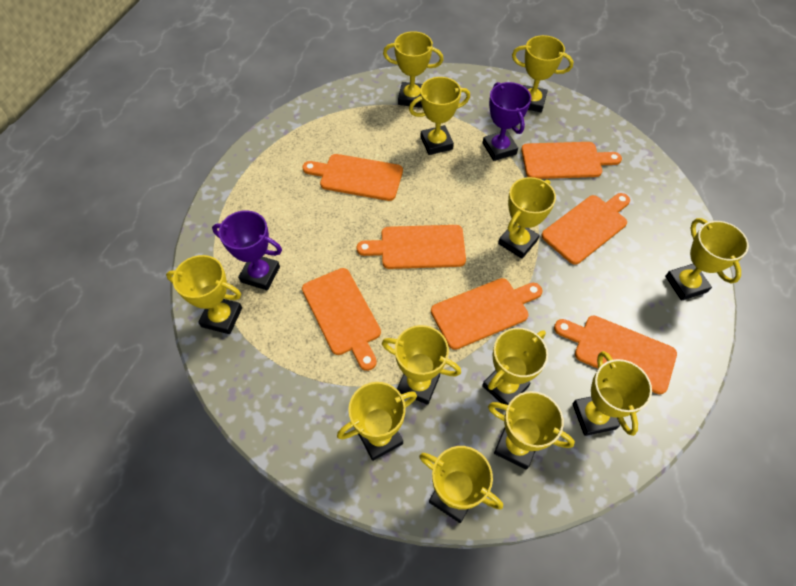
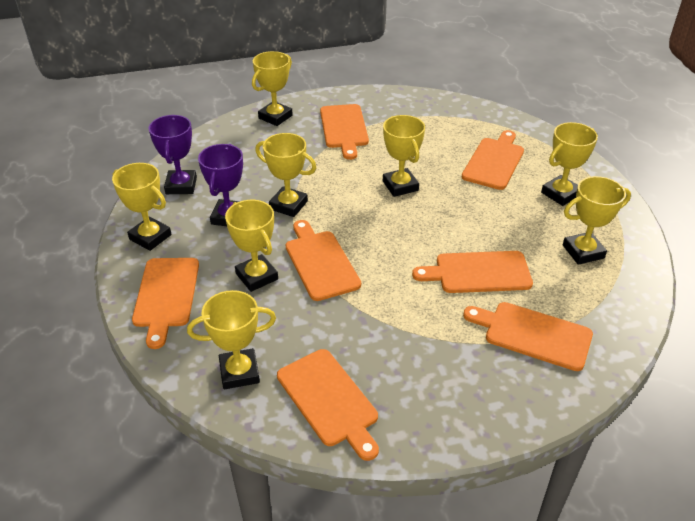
yellow trophy: 12 -> 8

